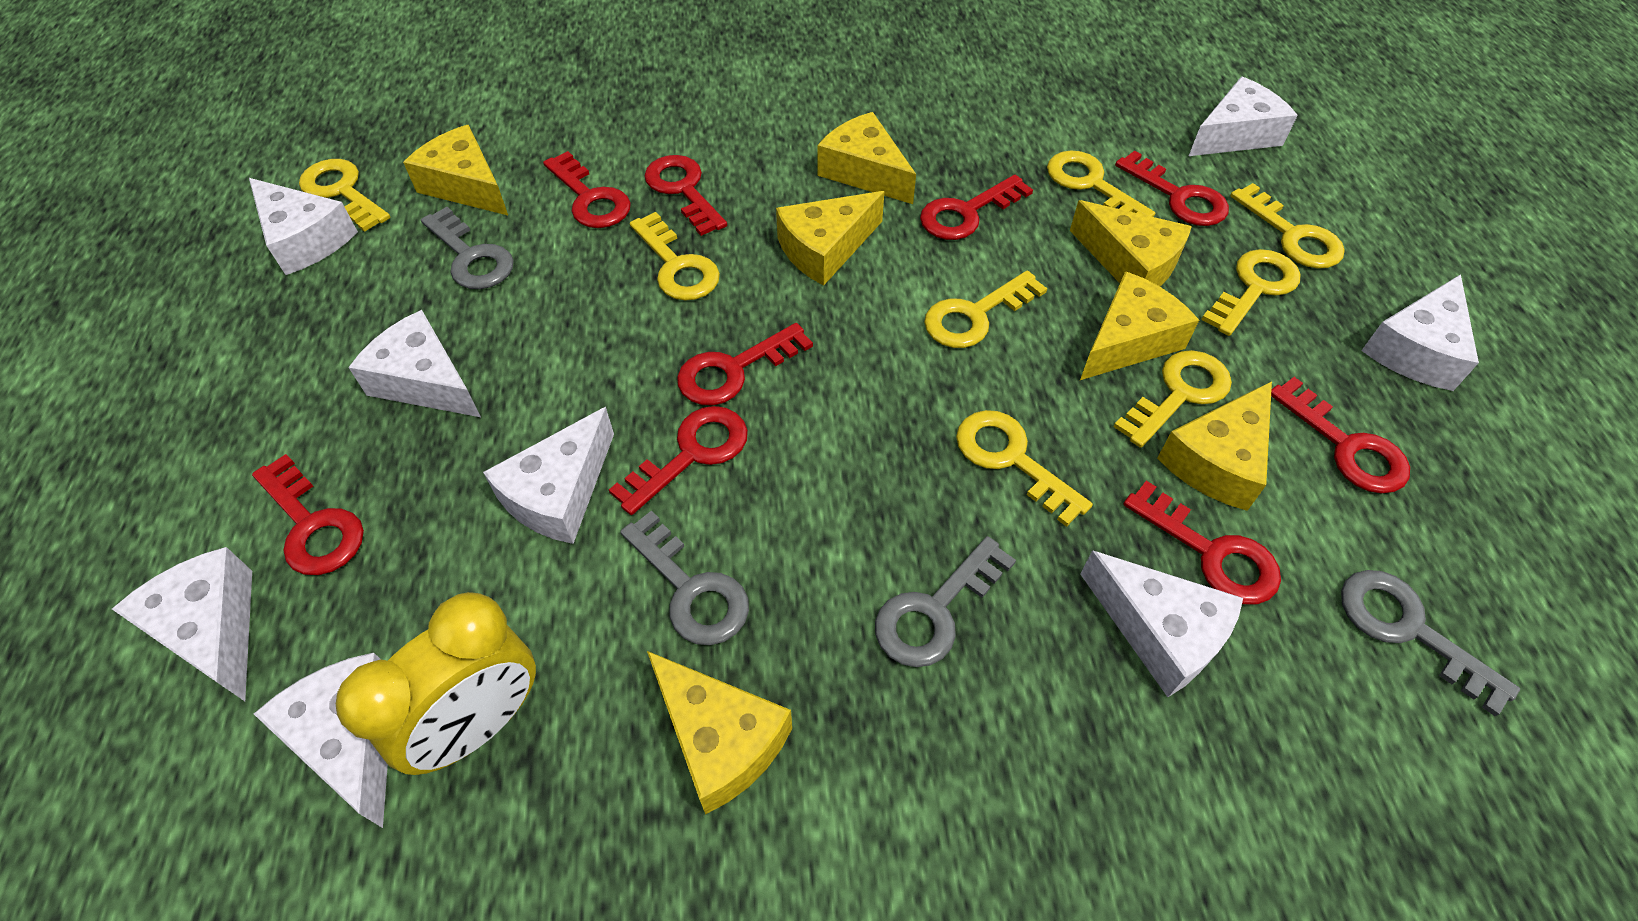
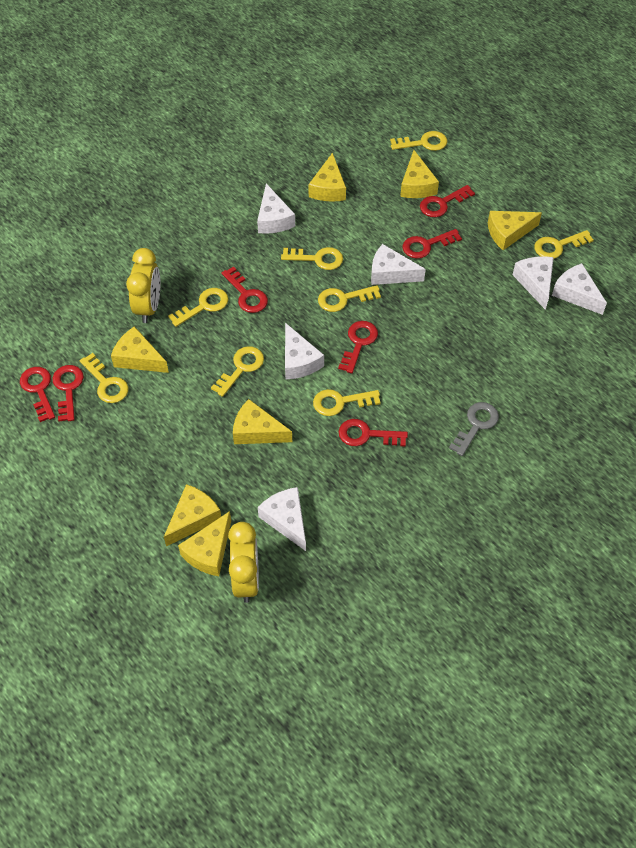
grey key: 4 -> 1
red key: 9 -> 7
white cheese: 8 -> 6
yellow clock: 1 -> 2

